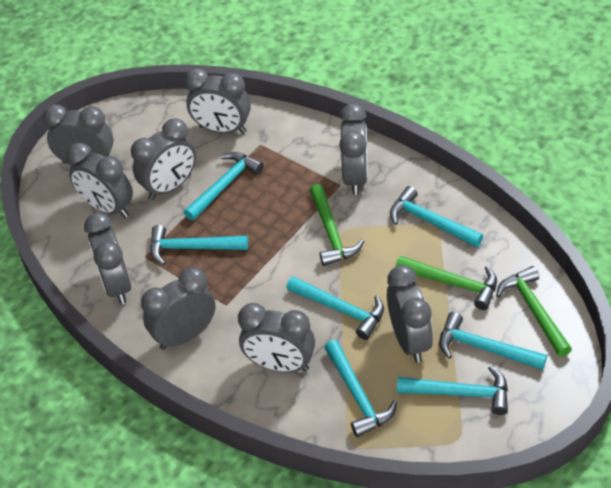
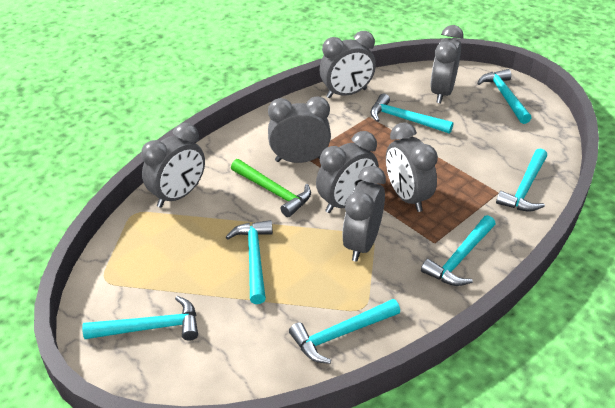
green hammer: 3 -> 1
grey clock: 9 -> 7

